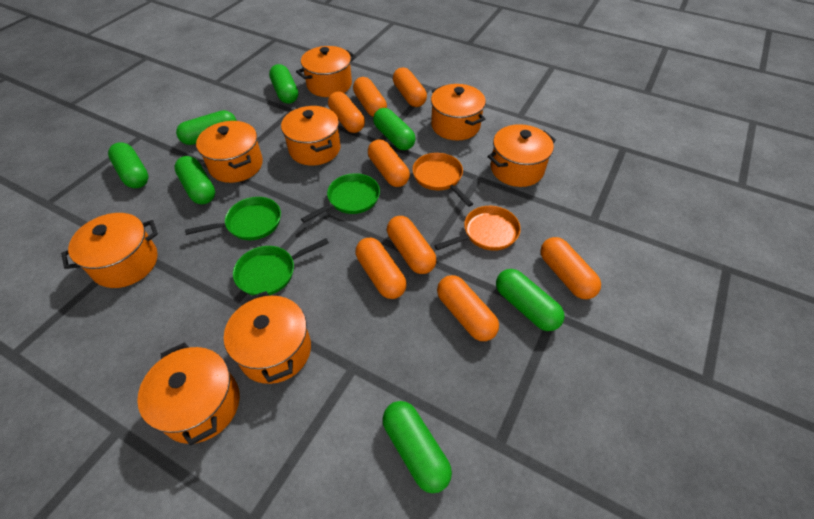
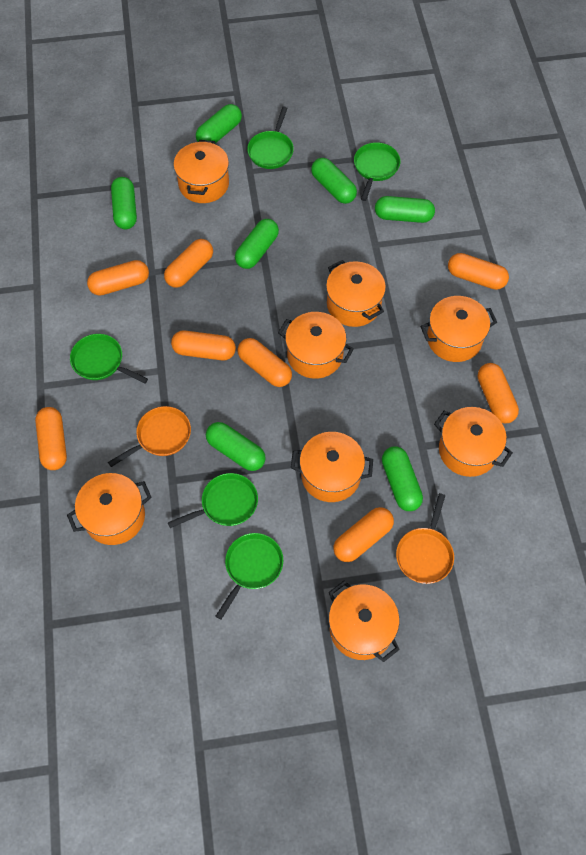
green pan: 3 -> 5

